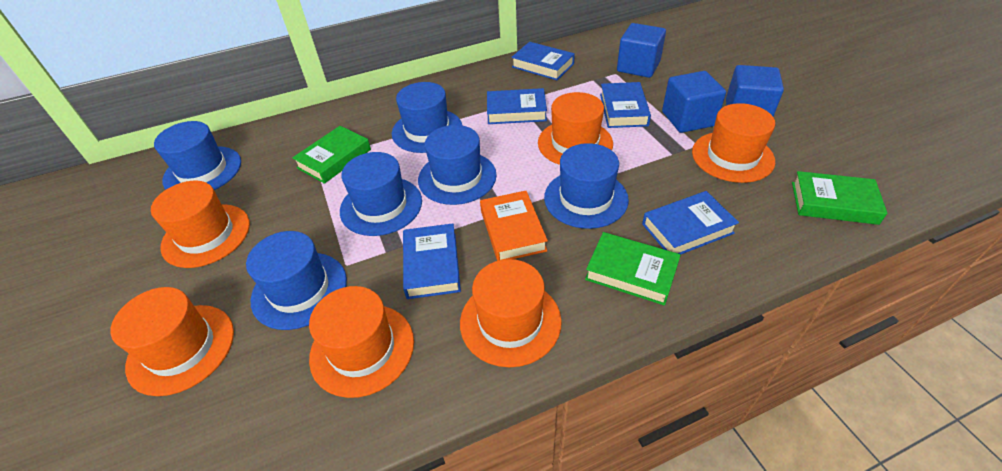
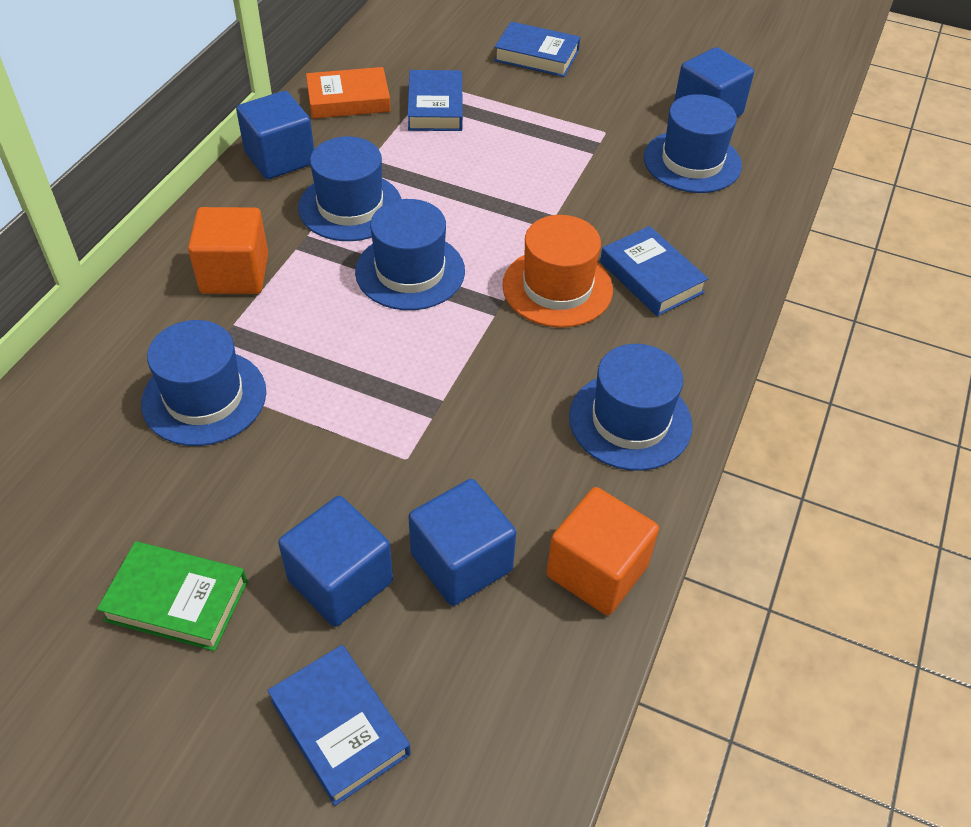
blue book: 5 -> 4
blue cube: 3 -> 4
blue hat: 6 -> 5
green book: 3 -> 1
orange cube: 0 -> 2
orange hat: 6 -> 1

